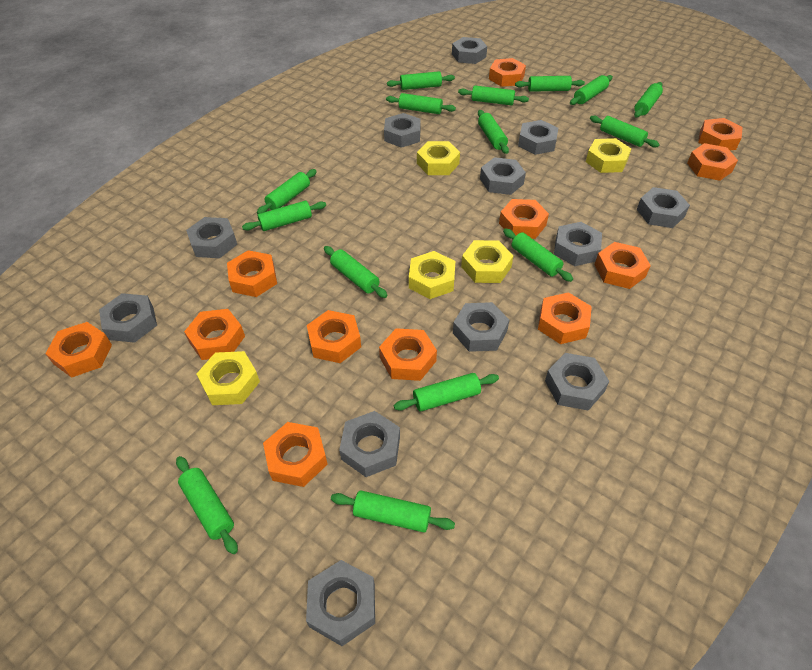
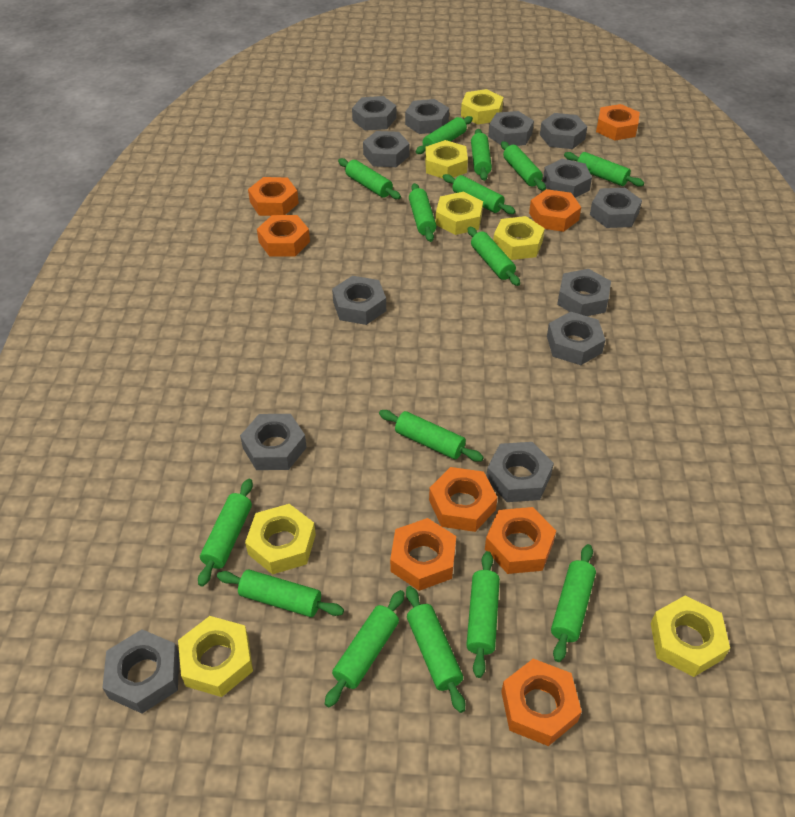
grey nut: 12 -> 13
orange nut: 12 -> 8
yellow nut: 5 -> 7

